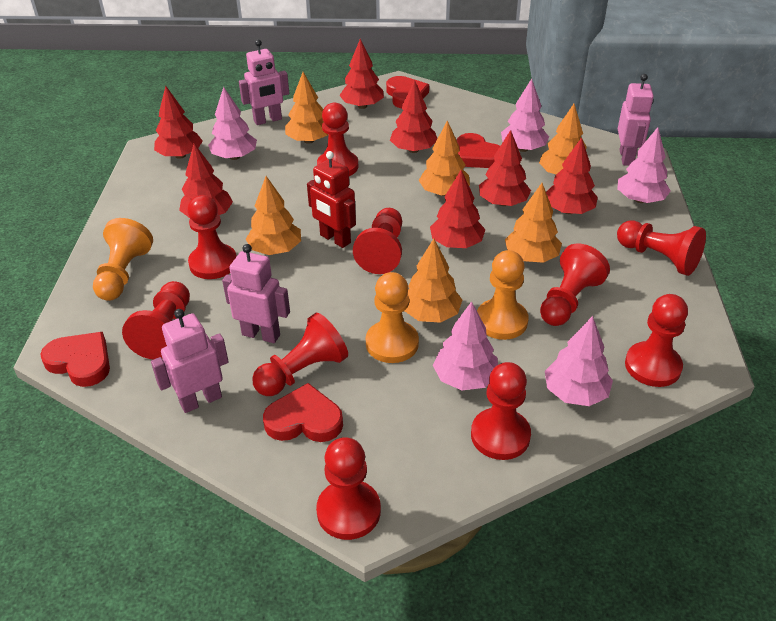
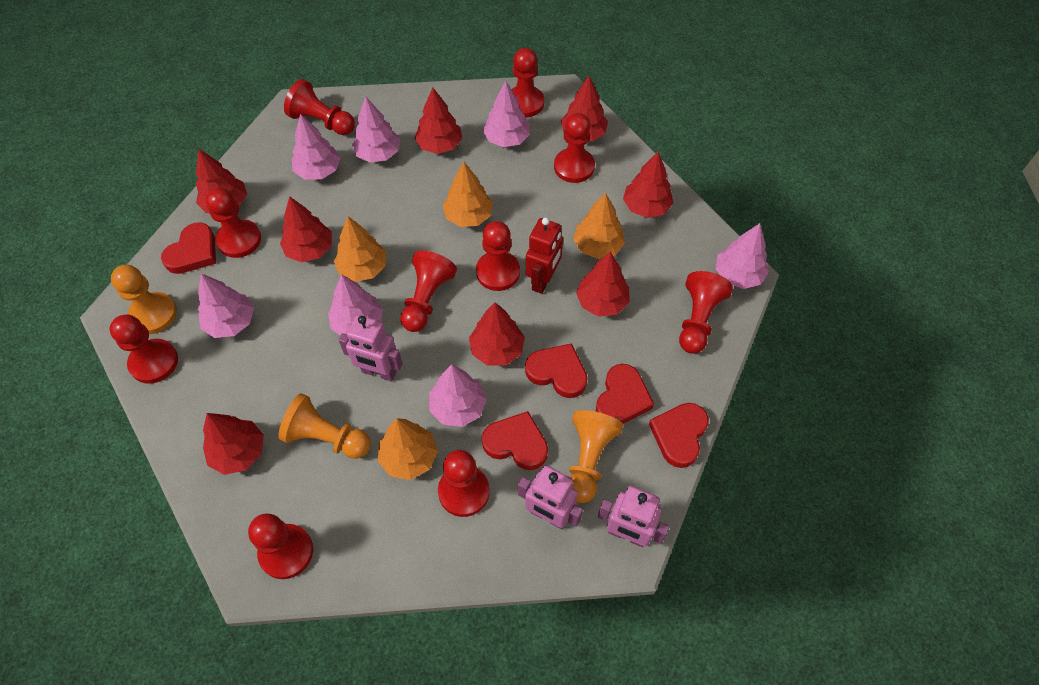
orange tree: 6 -> 4
pink robot: 4 -> 3
pink tree: 5 -> 7
red heart: 4 -> 5
red tree: 7 -> 8

